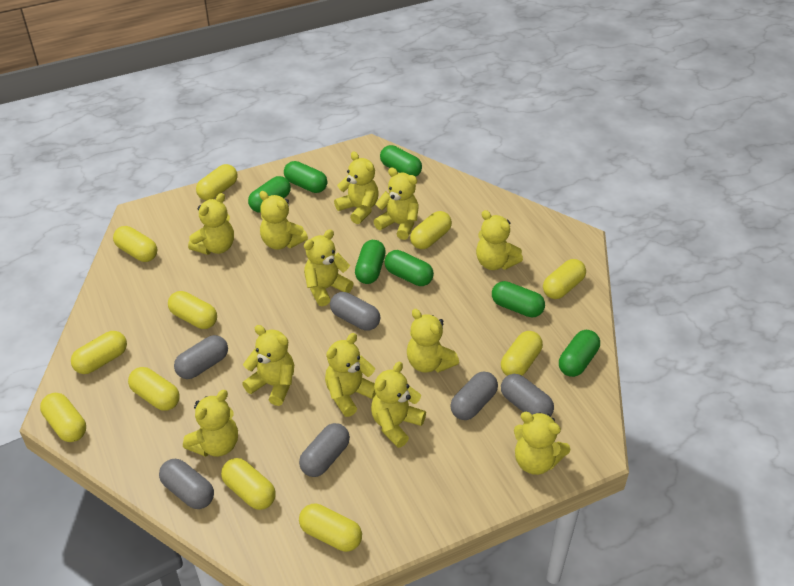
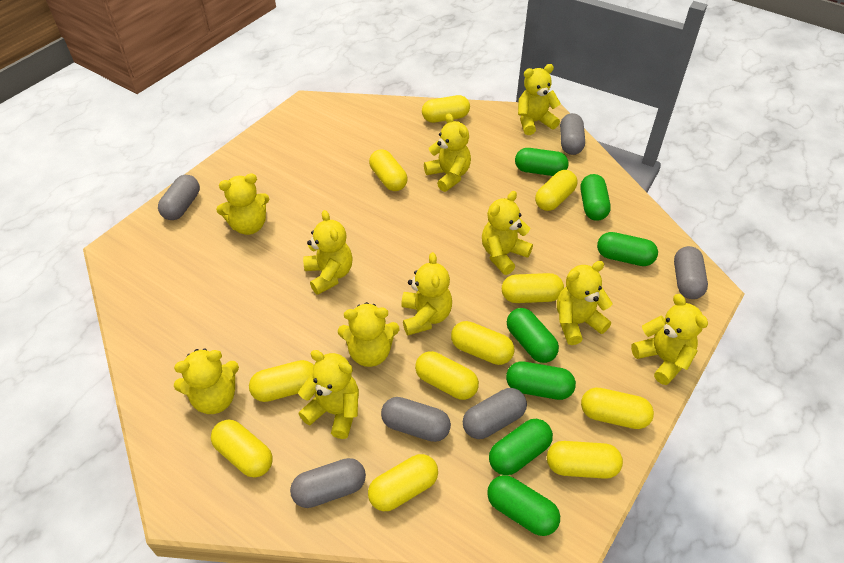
yellow teddy bear: 12 -> 11

